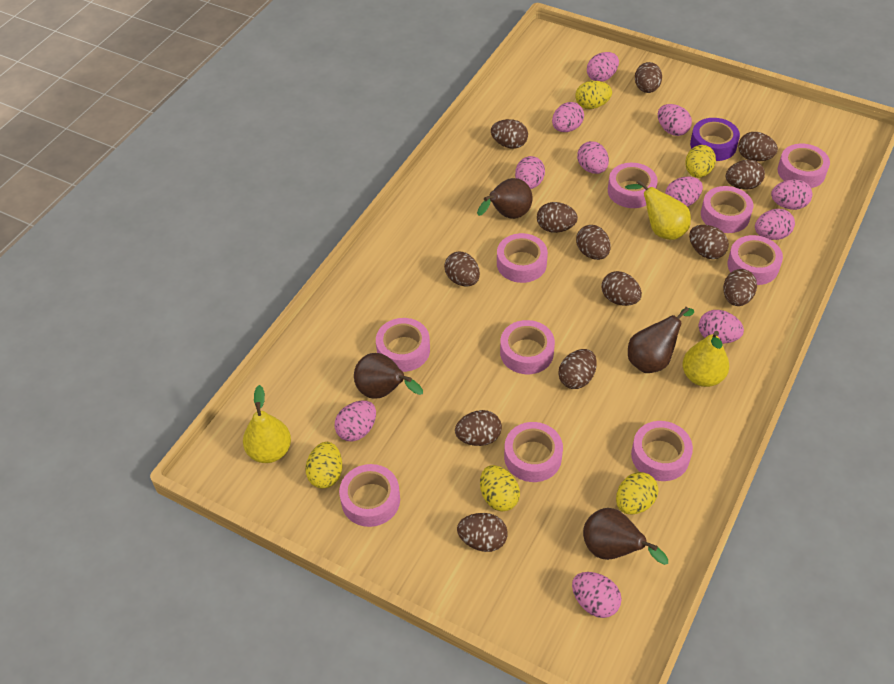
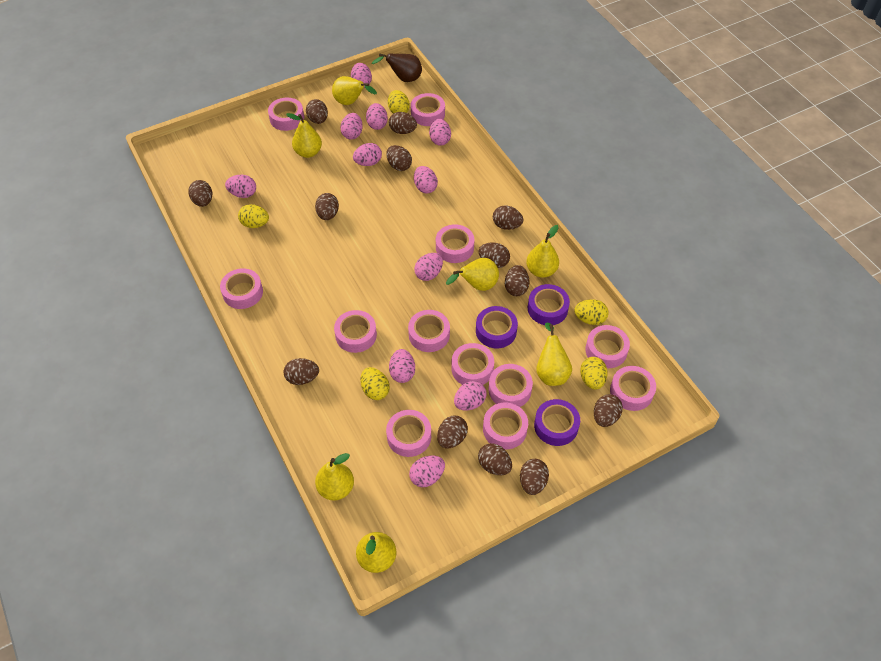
brown pear: 4 -> 1
pink tape: 10 -> 12
purple tape: 1 -> 3
yellow pear: 3 -> 7

